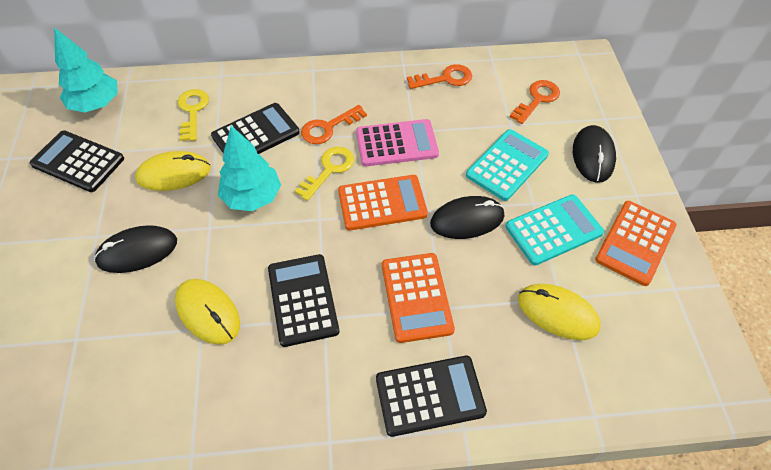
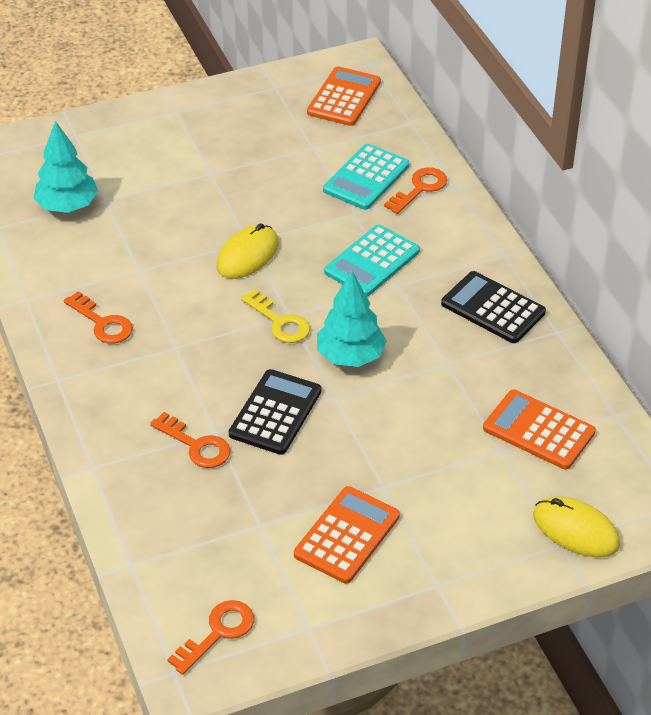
black calculator: 4 -> 2
black mouse: 3 -> 0
orange key: 3 -> 4
pink calculator: 1 -> 0
yellow key: 2 -> 1
yellow mouse: 3 -> 2

